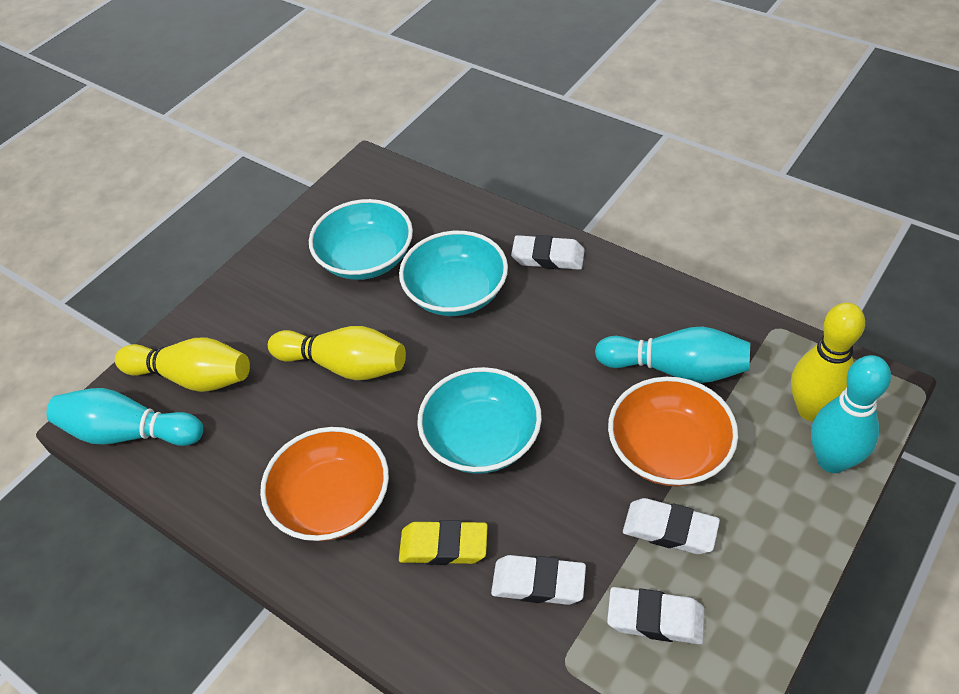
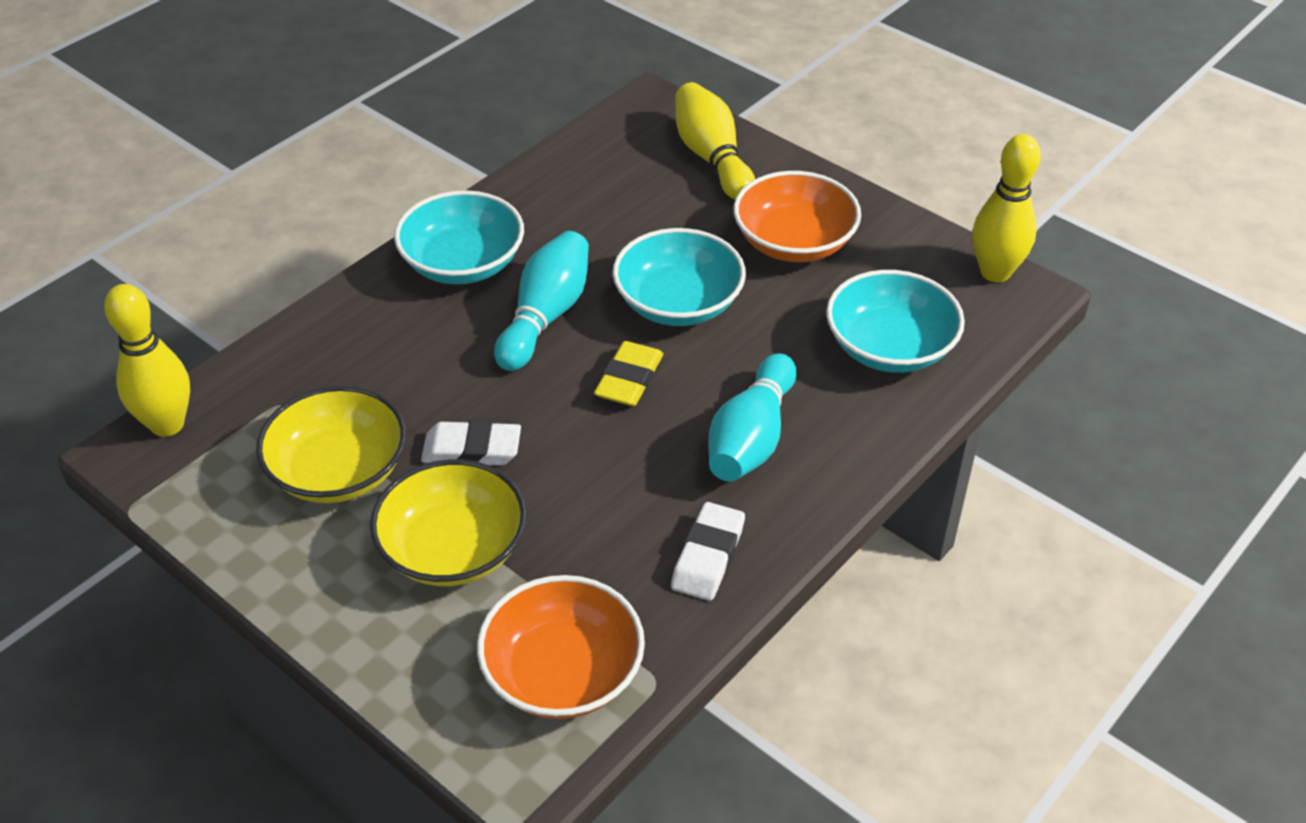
turquoise bowling pin: 3 -> 2
white eraser: 4 -> 2
yellow bowl: 0 -> 2

